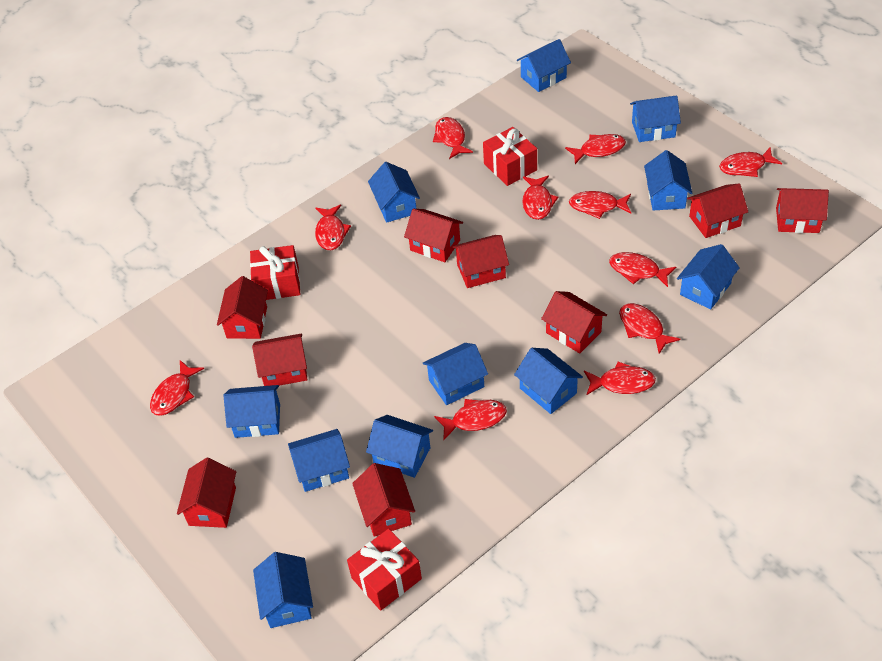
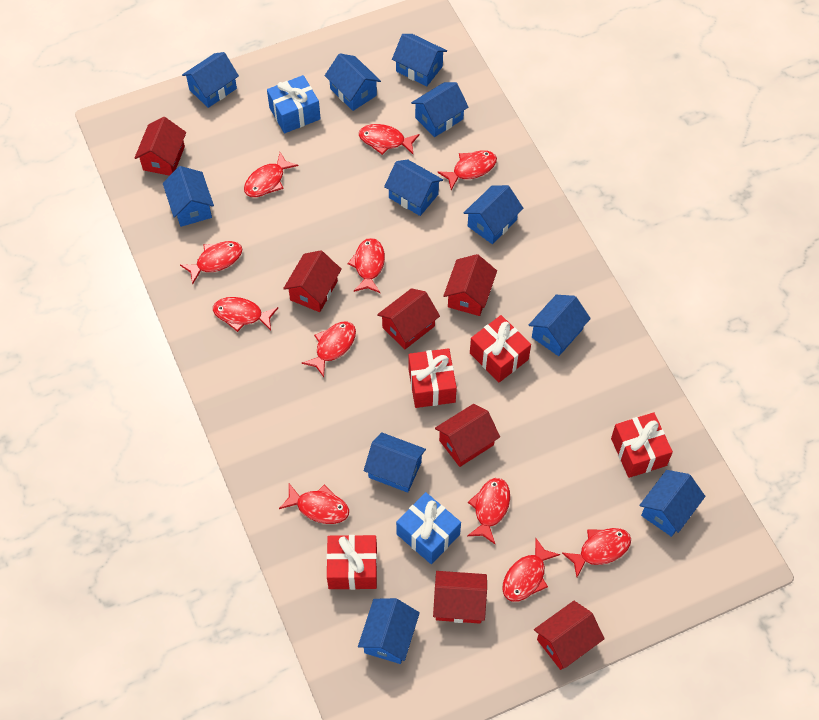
blue gift: 0 -> 2
red gift: 3 -> 4
red house: 9 -> 7

